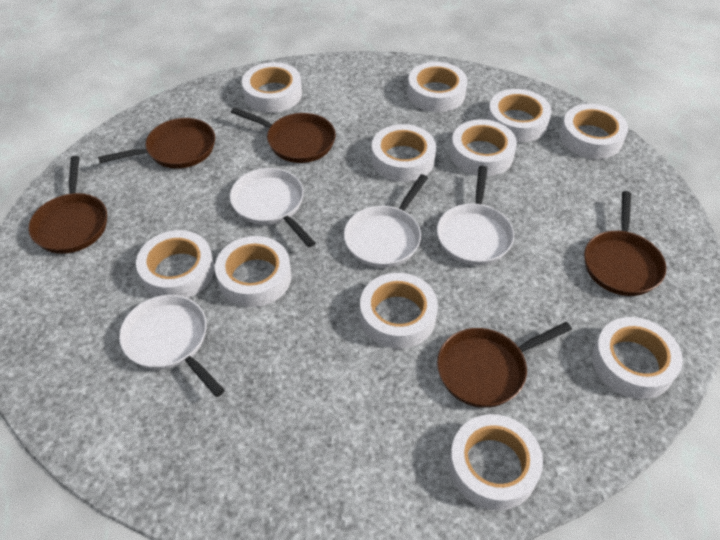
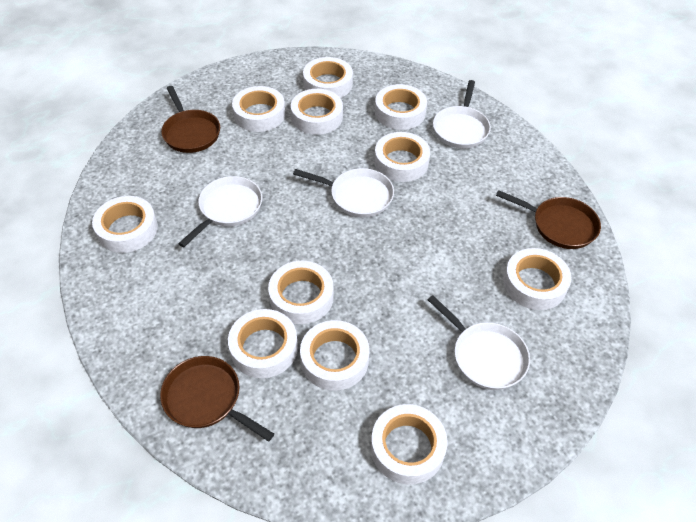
brown pan: 5 -> 3

